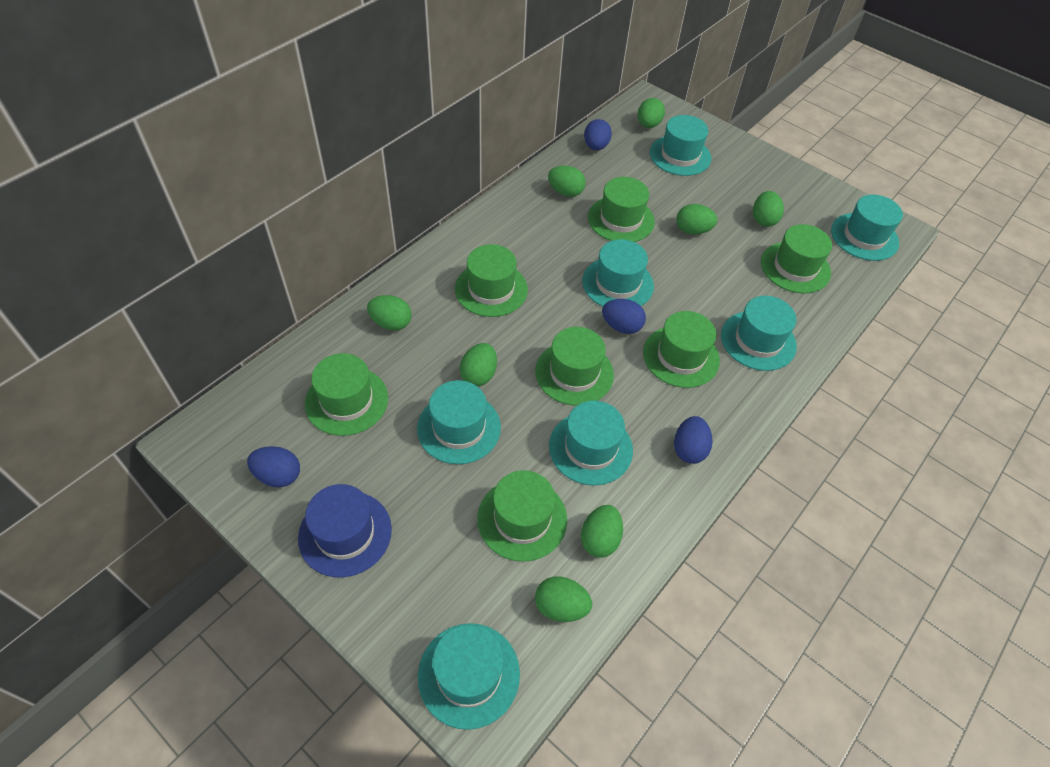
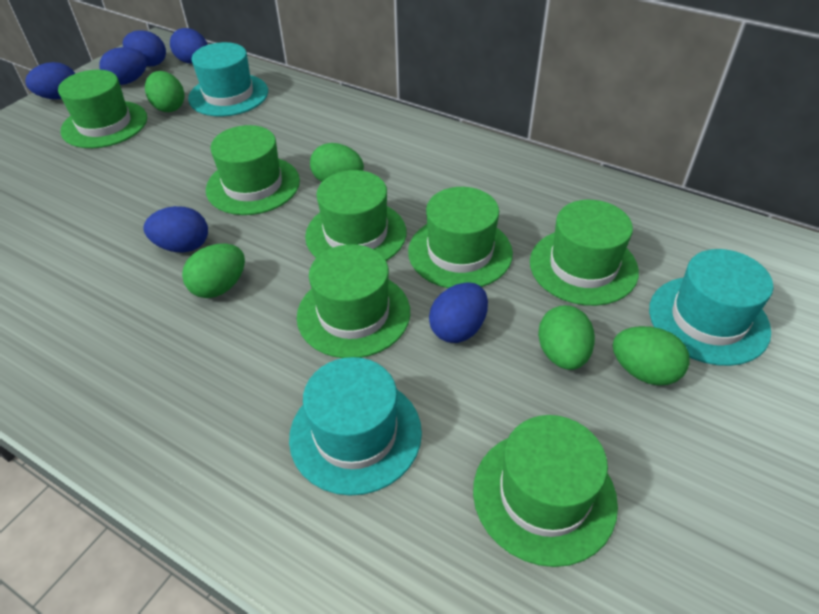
blue egg: 4 -> 6
blue hat: 1 -> 0
green egg: 8 -> 5
turquoise hat: 7 -> 3

